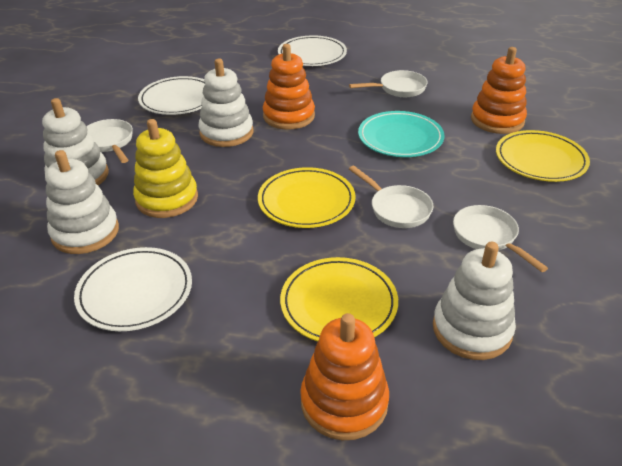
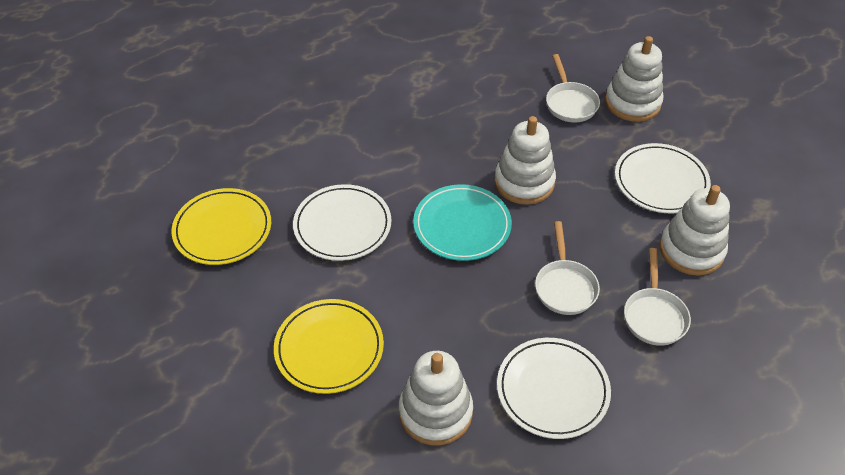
orange stacking toy: 3 -> 0
white pan: 4 -> 3
yellow plate: 3 -> 2
yellow stacking toy: 1 -> 0

